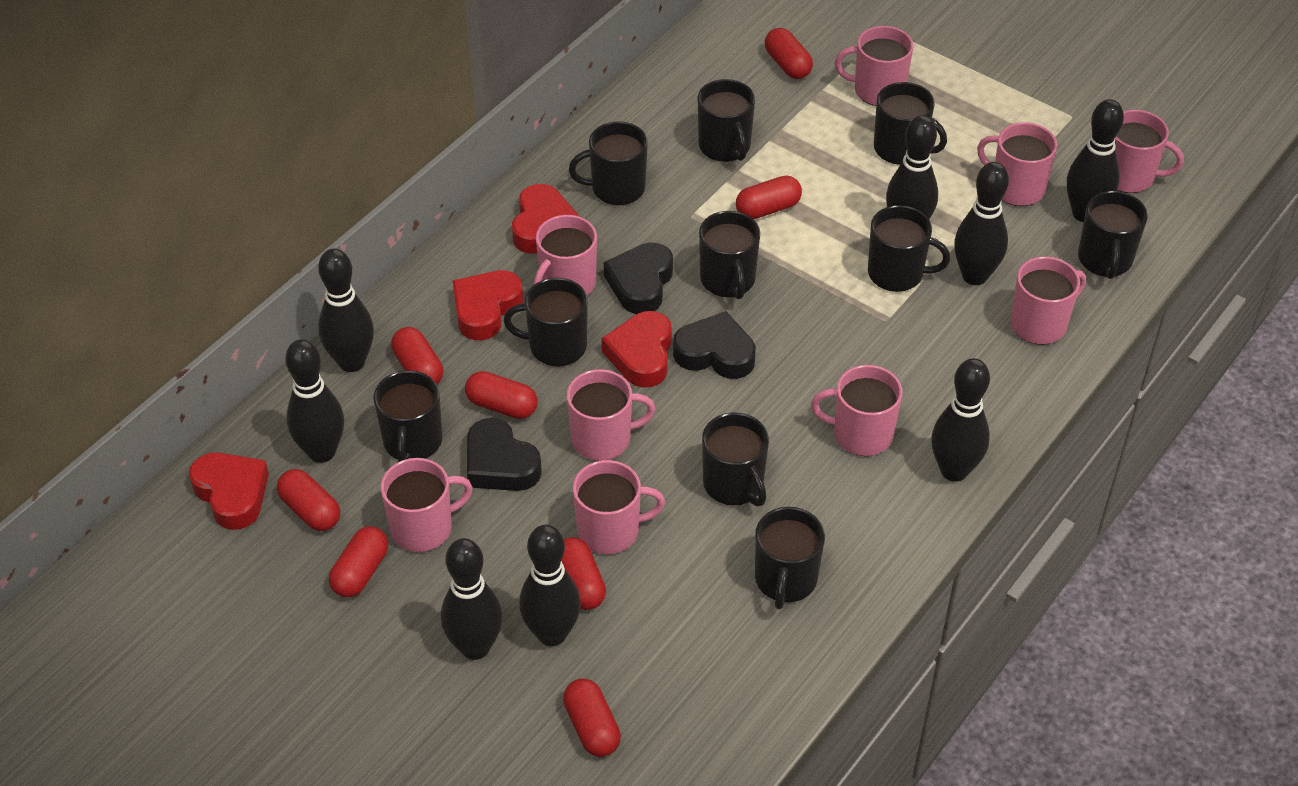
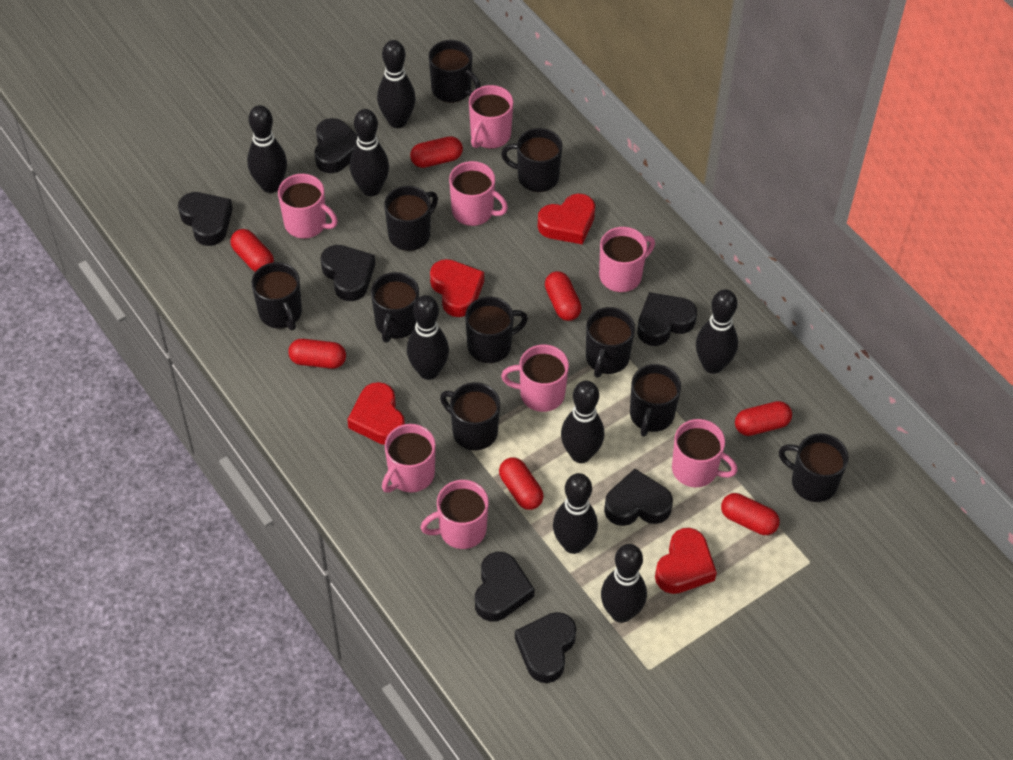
black heart: 3 -> 7
pink mug: 9 -> 8
red capsule: 8 -> 7

